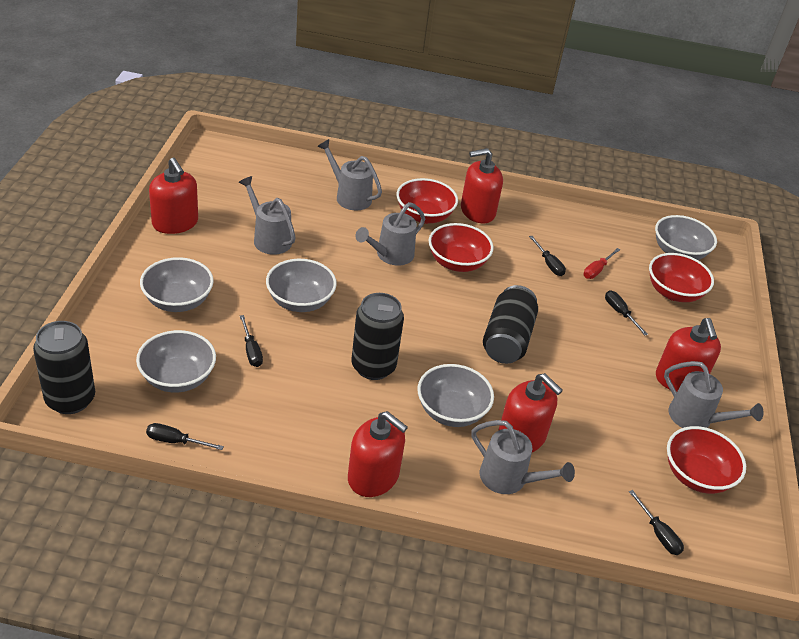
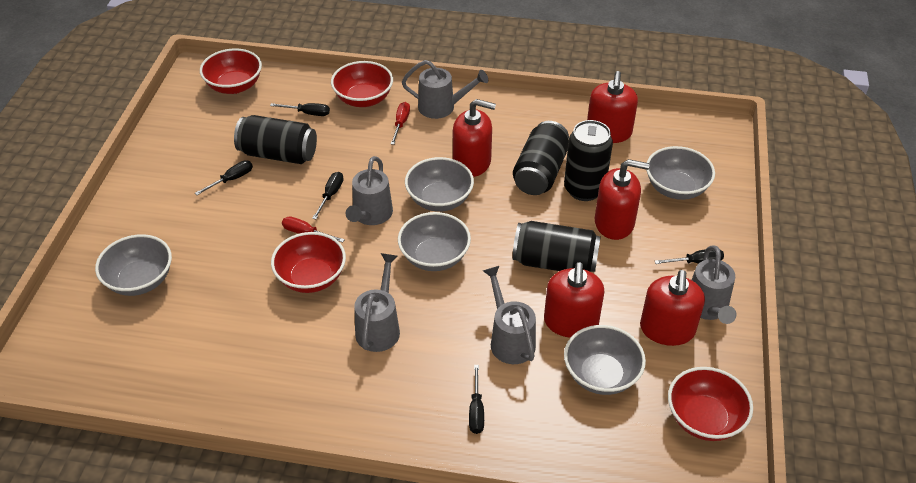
black can: 3 -> 4
red screwdriver: 1 -> 2

